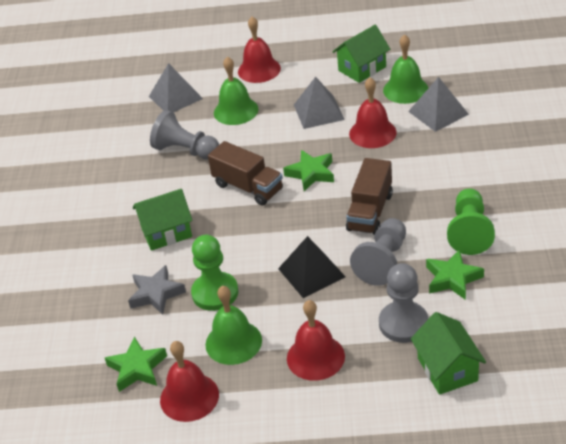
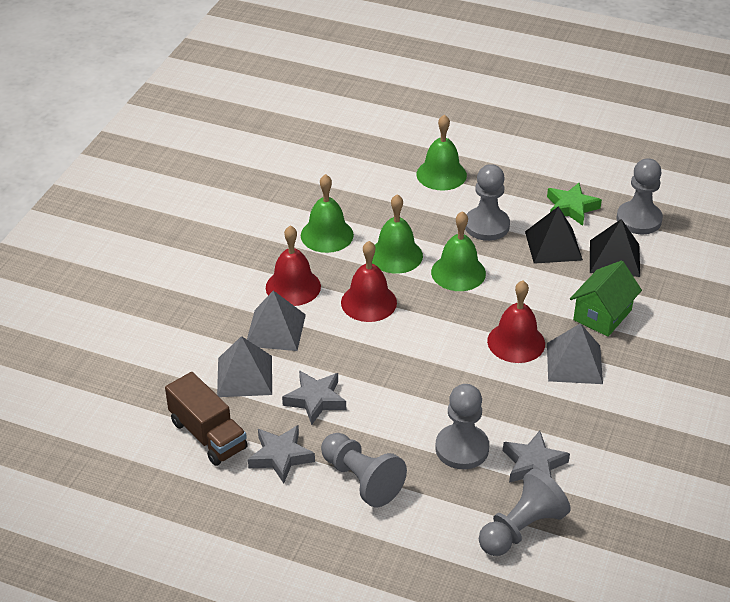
black pyramid: 1 -> 2
brown truck: 2 -> 1
green bell: 3 -> 4
green house: 3 -> 1
green pawn: 2 -> 0
green star: 3 -> 1
grey pawn: 3 -> 5
grey star: 1 -> 3
red bell: 4 -> 3

